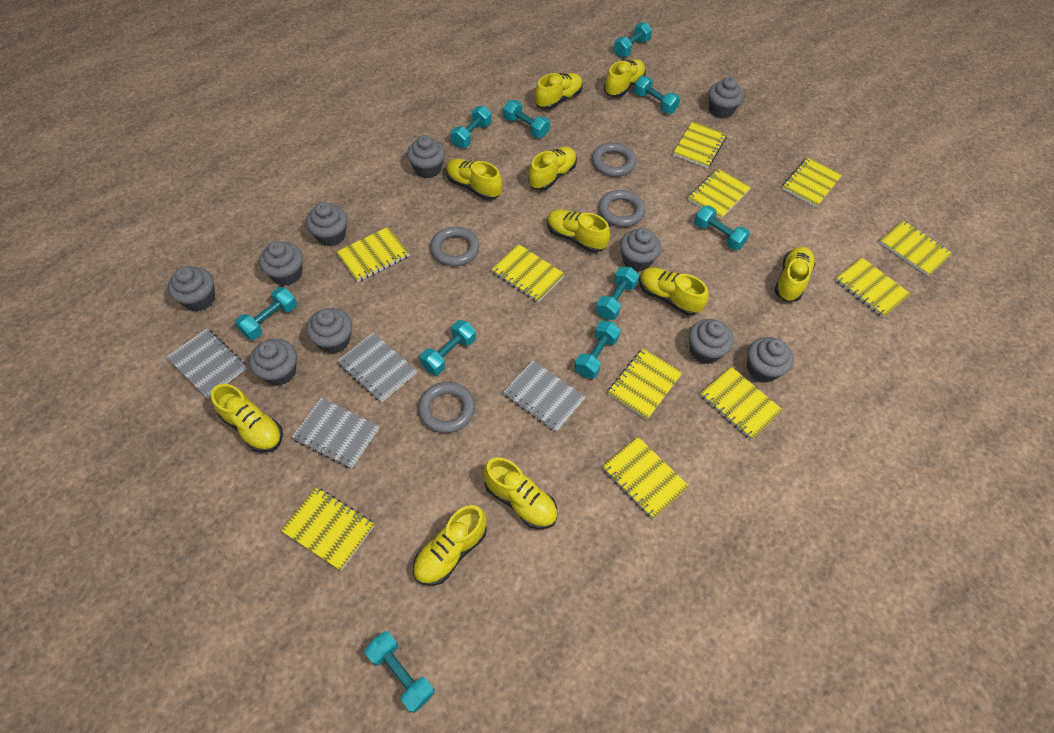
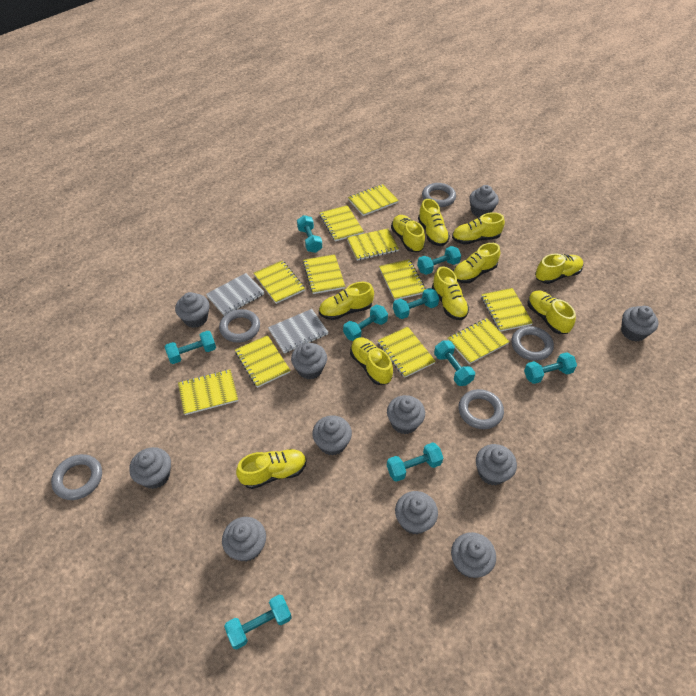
grey cupcake: 10 -> 11
grey notebook: 4 -> 2
grey ring: 4 -> 5
turquoise dumbbell: 10 -> 9

